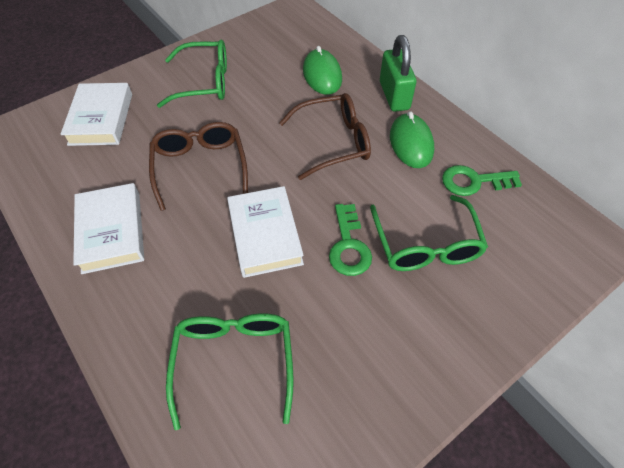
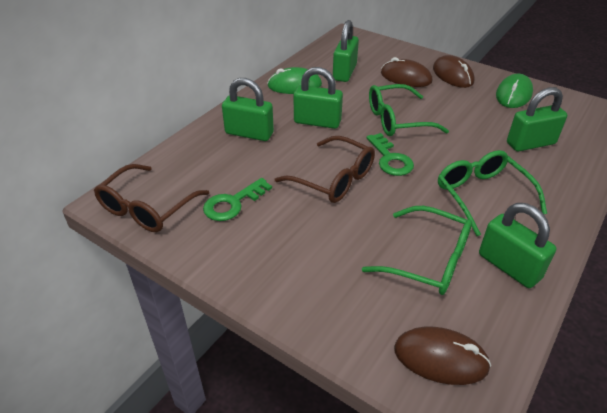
brown mouse: 0 -> 3
green padlock: 1 -> 5
white book: 3 -> 0

